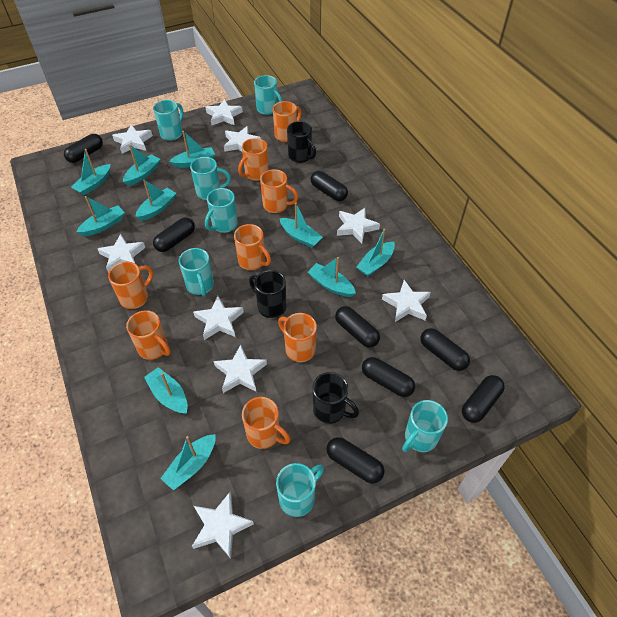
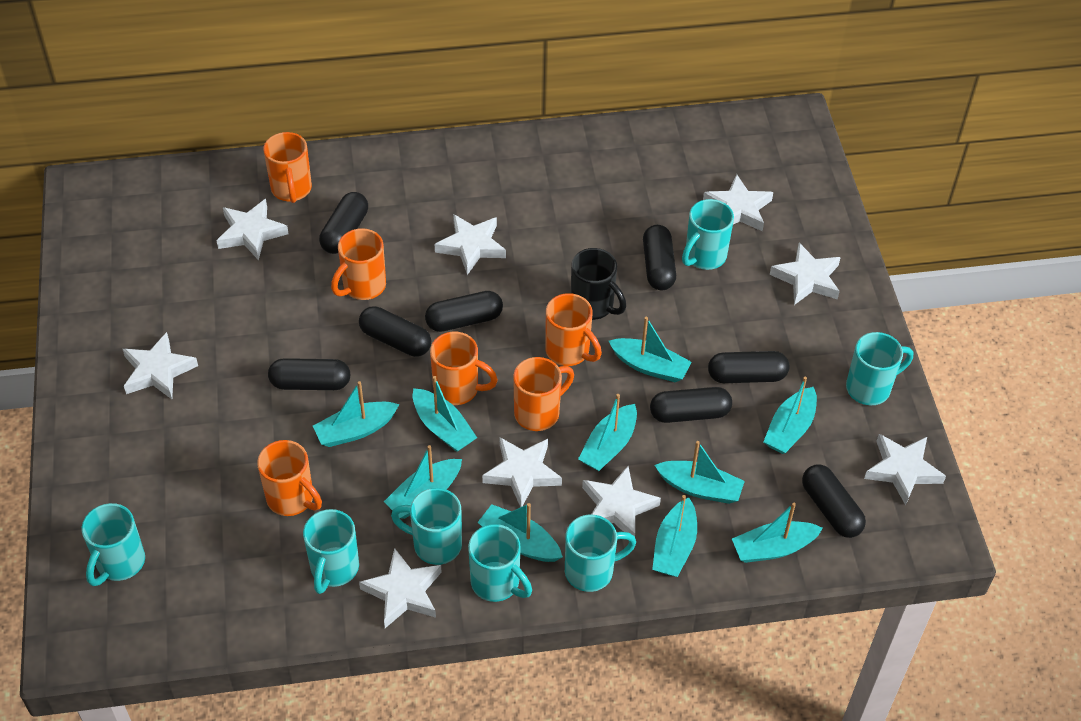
black mug: 3 -> 1
orange mug: 8 -> 6

